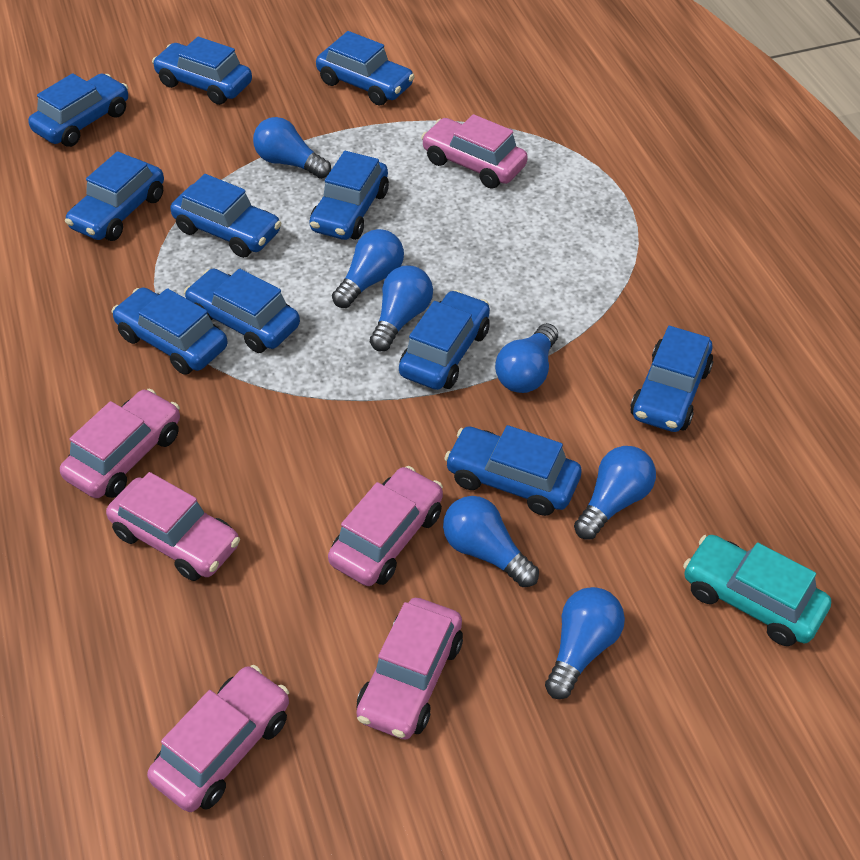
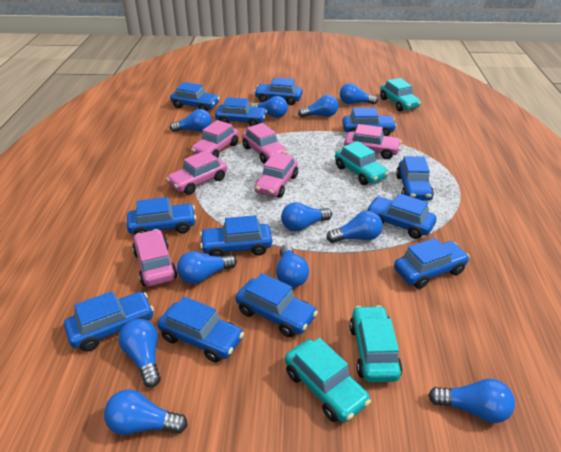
blue car: 11 -> 12
blue light bulb: 7 -> 11
turquoise car: 1 -> 4

